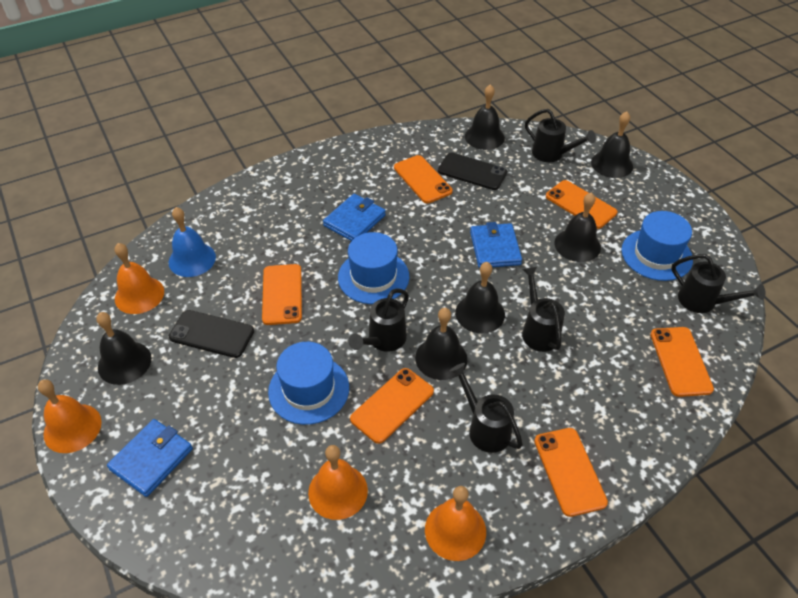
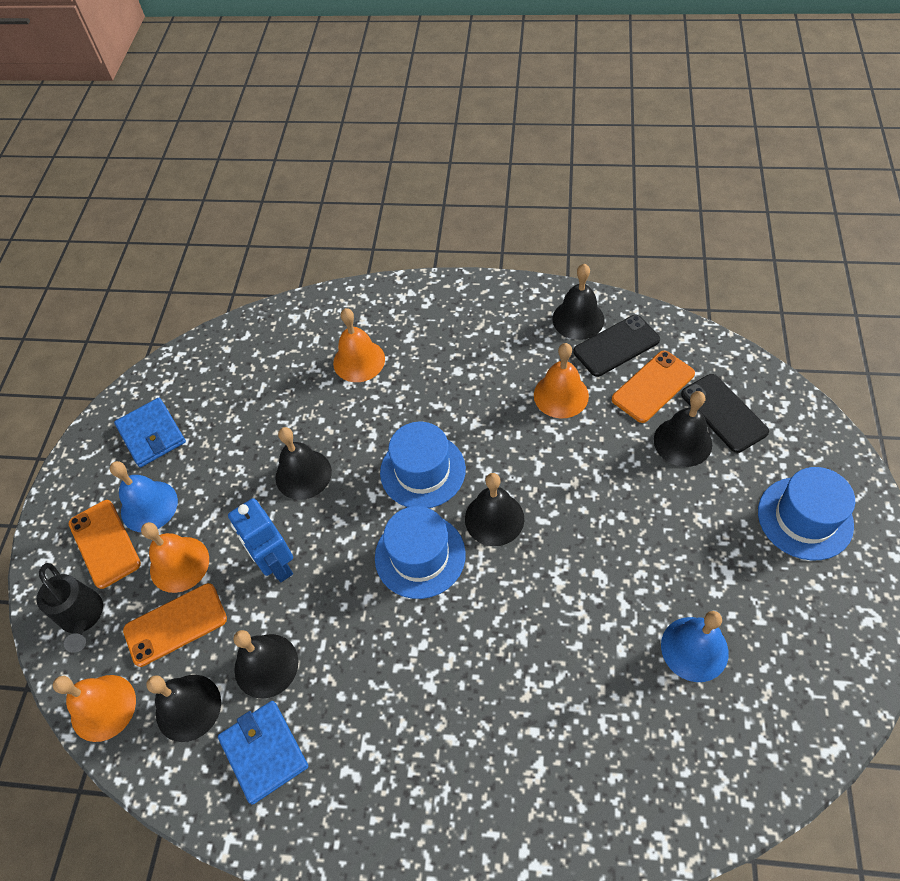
black watering can: 5 -> 1
blue bell: 1 -> 2
blue robot: 0 -> 1
blue wallet: 3 -> 2
orange phone: 6 -> 3

